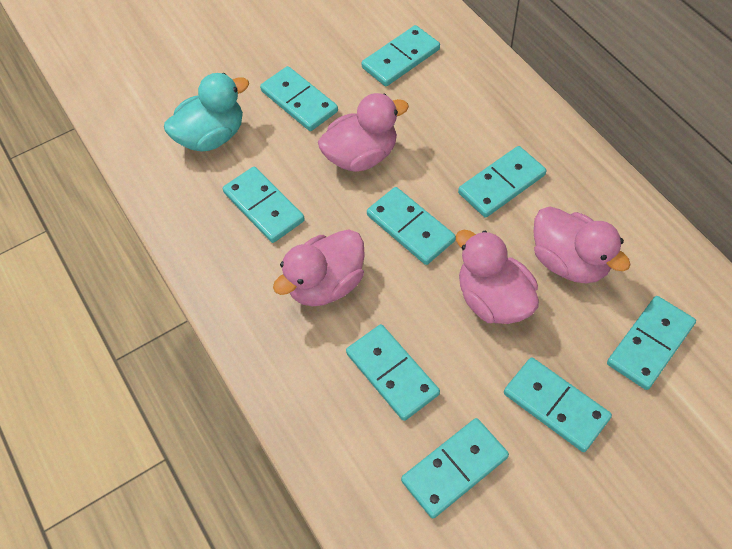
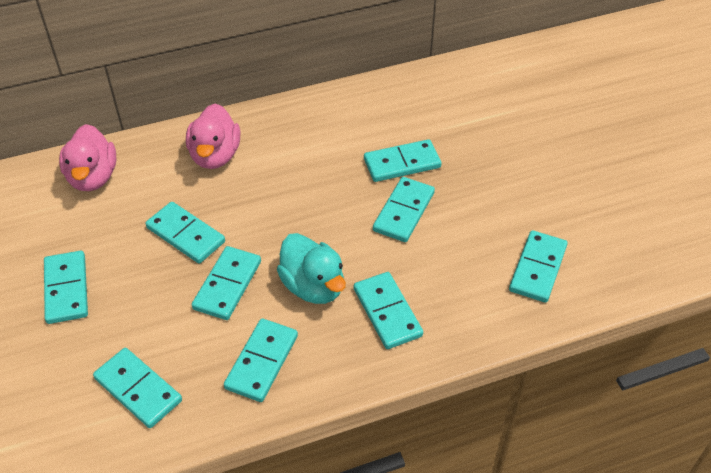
pink duck: 4 -> 2

